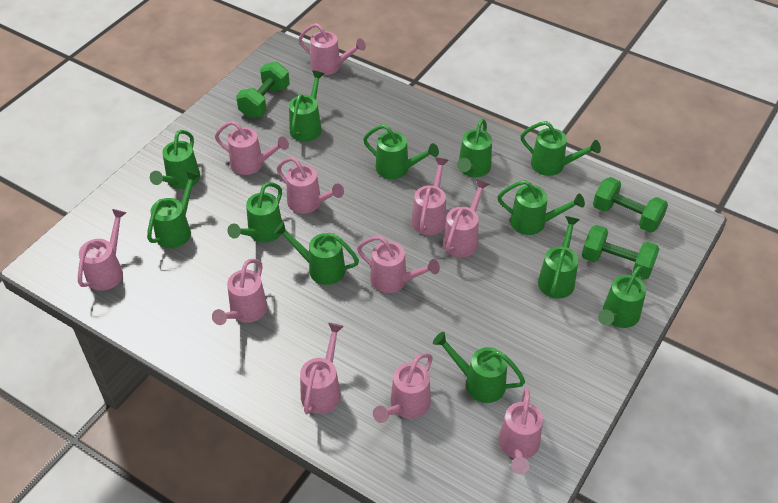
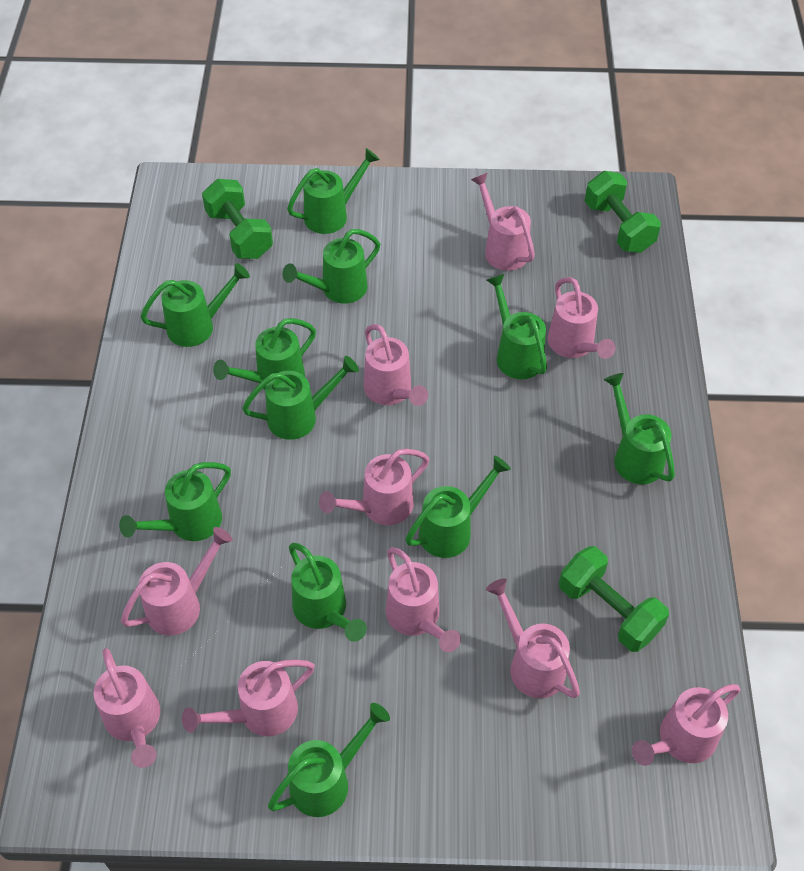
green watering can: 12 -> 11
pink watering can: 11 -> 10

